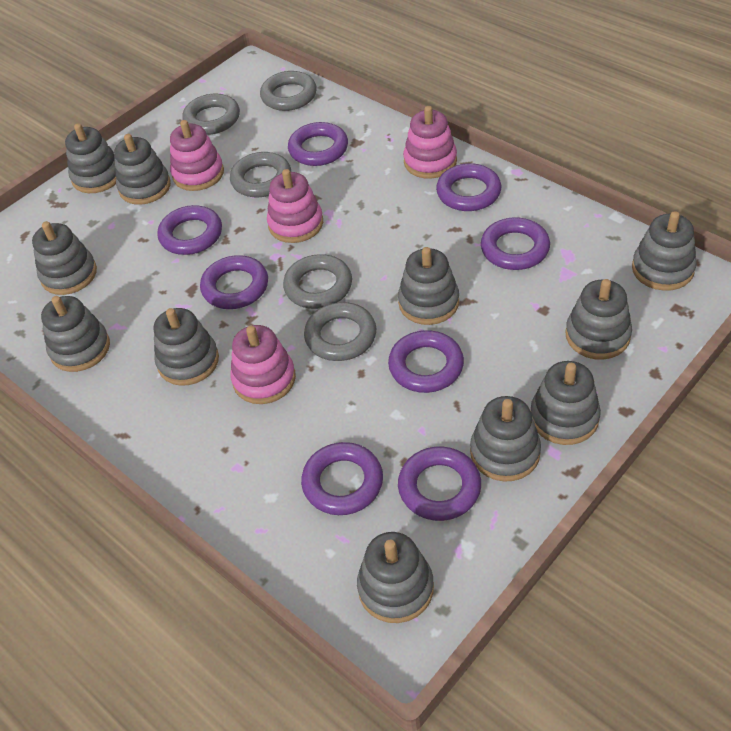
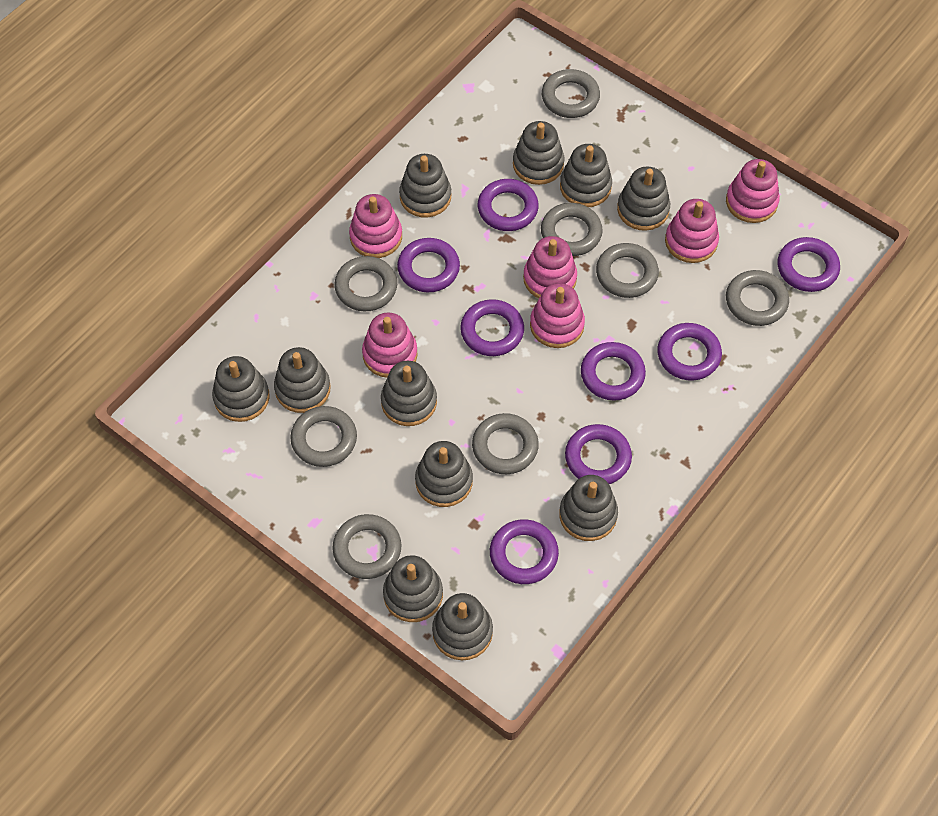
grey ring: 5 -> 8
pink stacking toy: 4 -> 6

